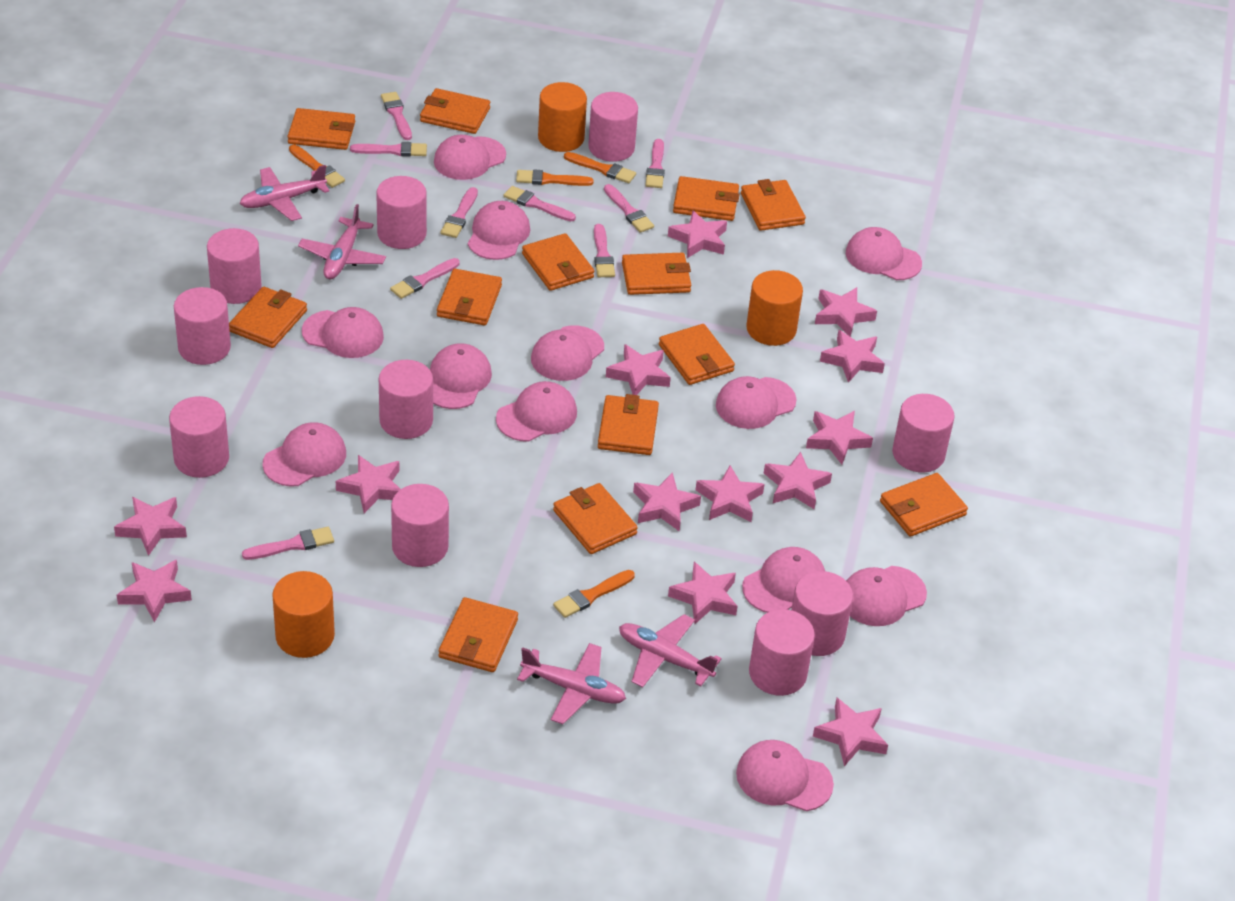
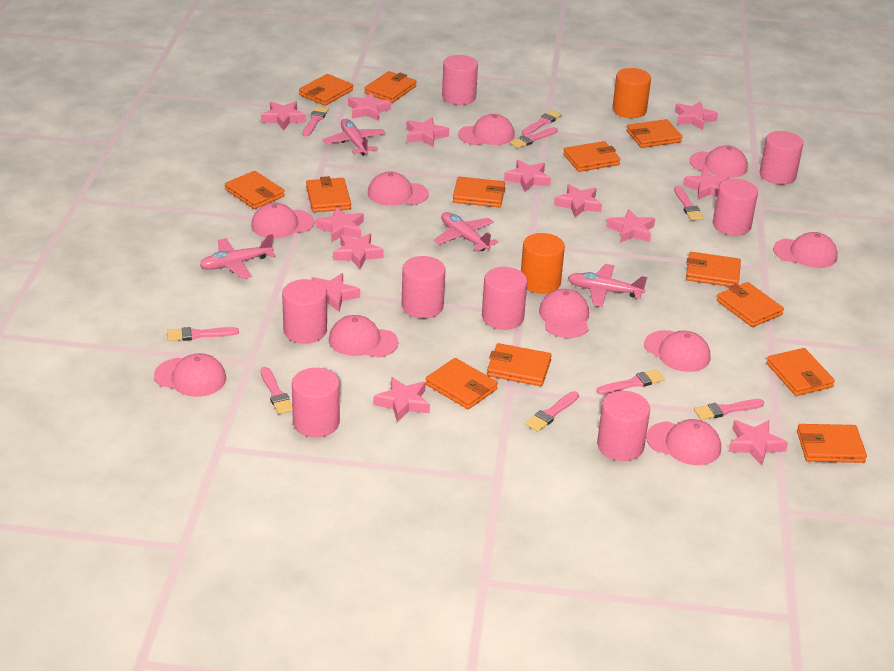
orange brush: 4 -> 0
orange cylinder: 3 -> 2
pink cap: 12 -> 10
pink cylinder: 10 -> 8

